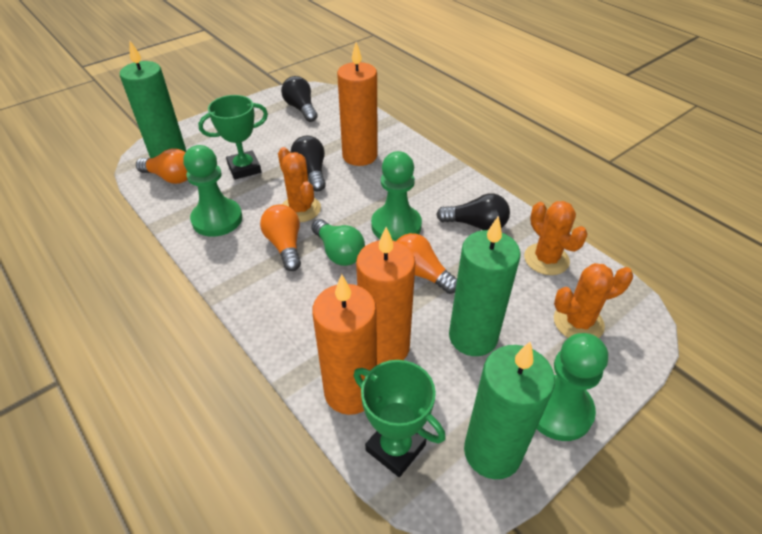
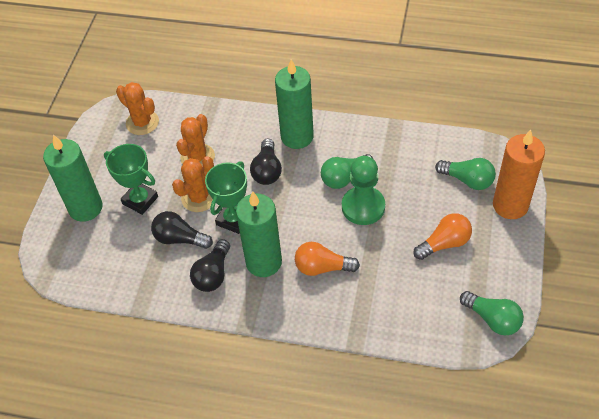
green light bulb: 1 -> 3
green pawn: 3 -> 1
orange candle: 3 -> 1
orange light bulb: 3 -> 2

